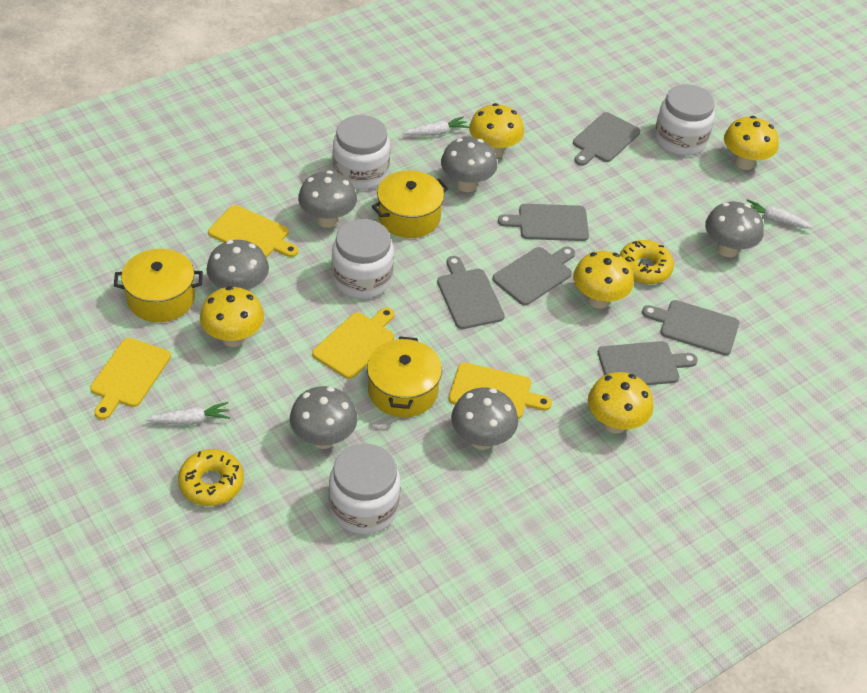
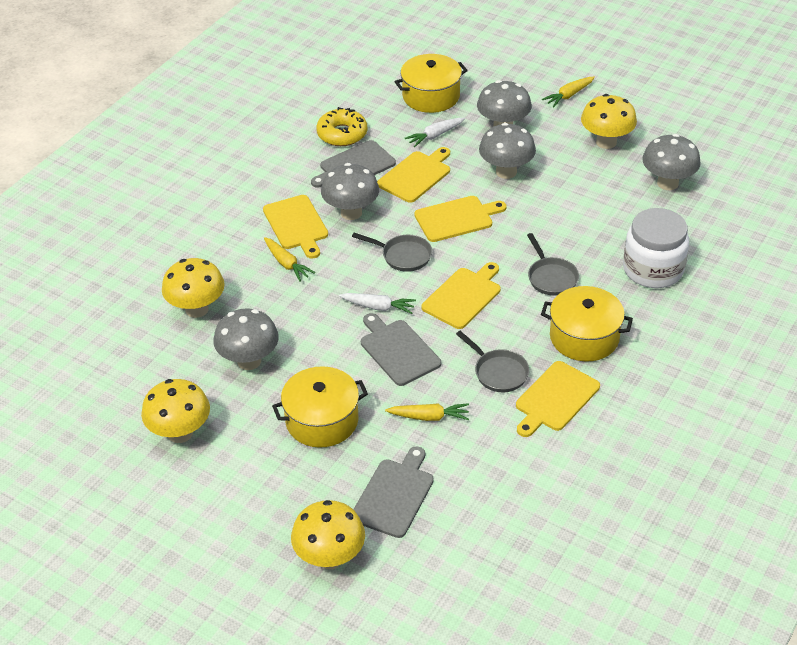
grey cutting board: 6 -> 3
grey mushroom: 6 -> 5
grey pan: 0 -> 3
white carrot: 3 -> 2
white jar: 4 -> 1
yellow carrot: 0 -> 3
yellow cutting board: 4 -> 5
yellow donut: 2 -> 1
yellow mushroom: 5 -> 4

